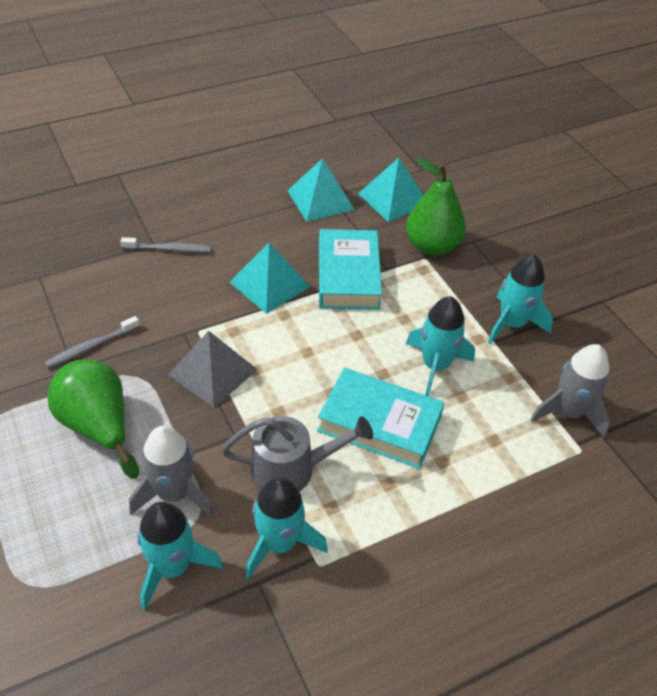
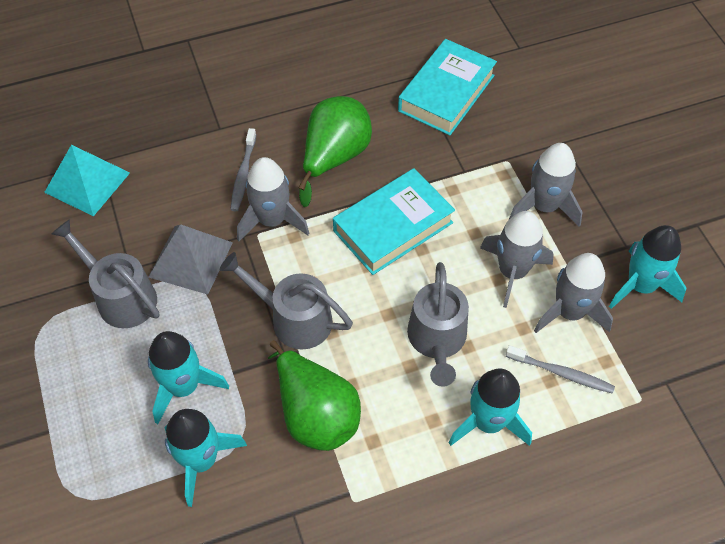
grey rocket: 2 -> 4
grey watering can: 1 -> 3
turquoise pyramid: 3 -> 1

